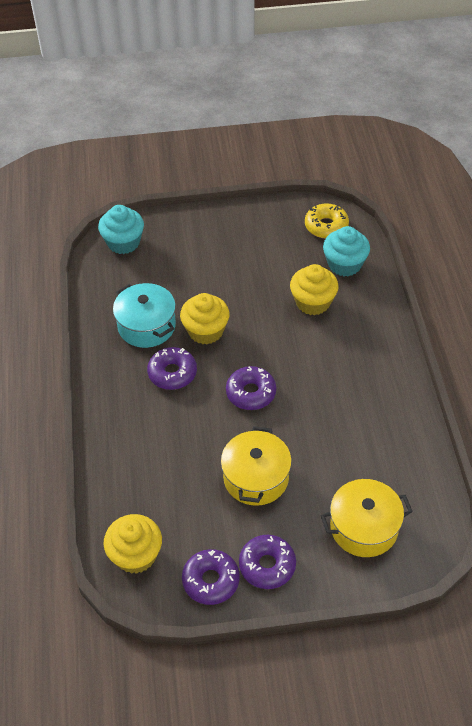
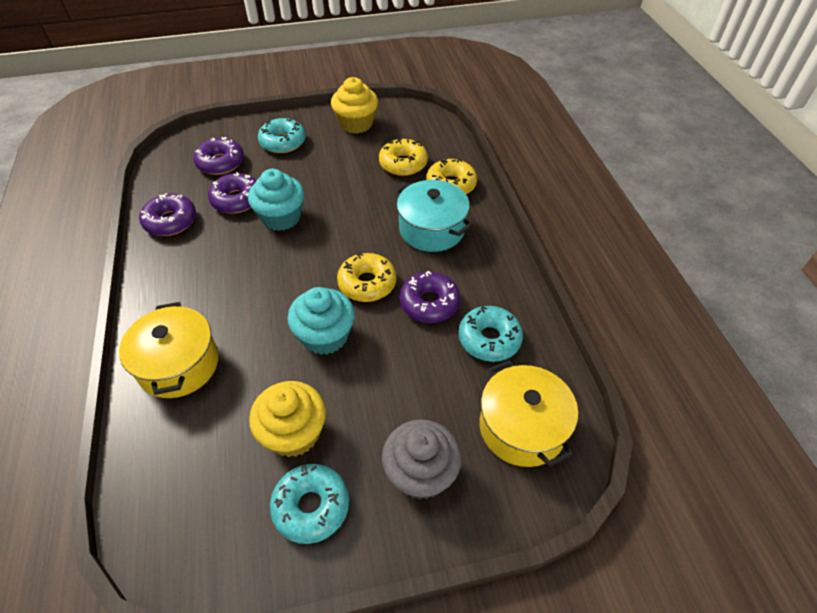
grey cupcake: 0 -> 1
turquoise donut: 0 -> 3
yellow cupcake: 3 -> 2
yellow donut: 1 -> 3

